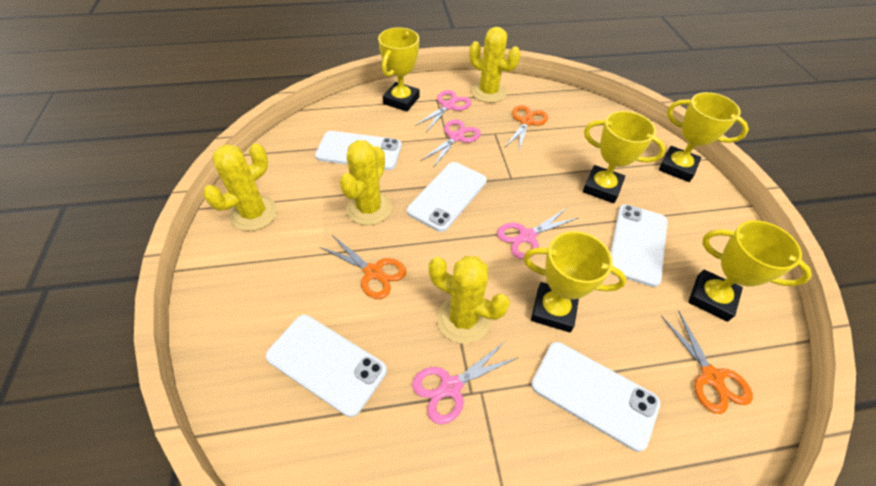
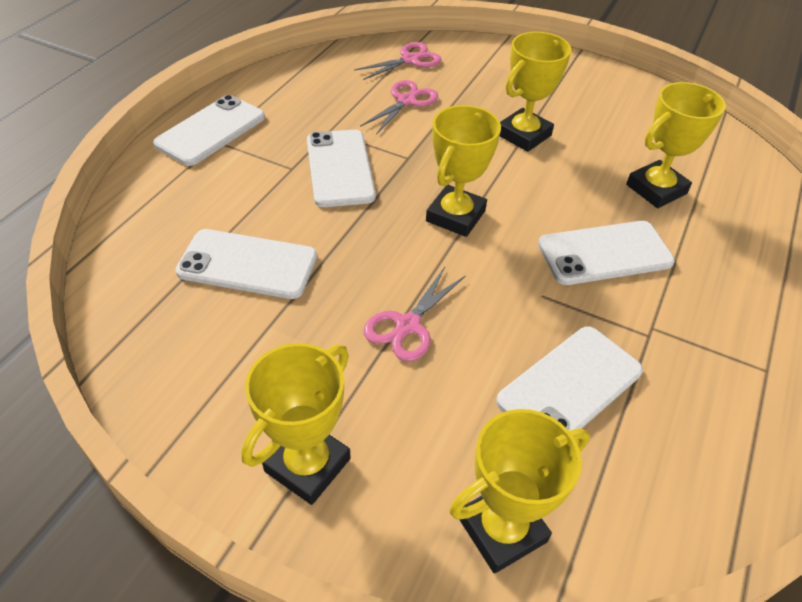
orange scissors: 3 -> 0
pink scissors: 4 -> 3
yellow cactus: 4 -> 0

